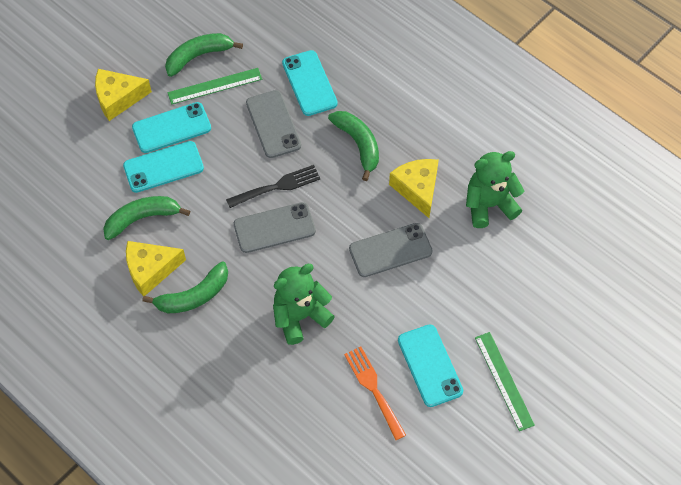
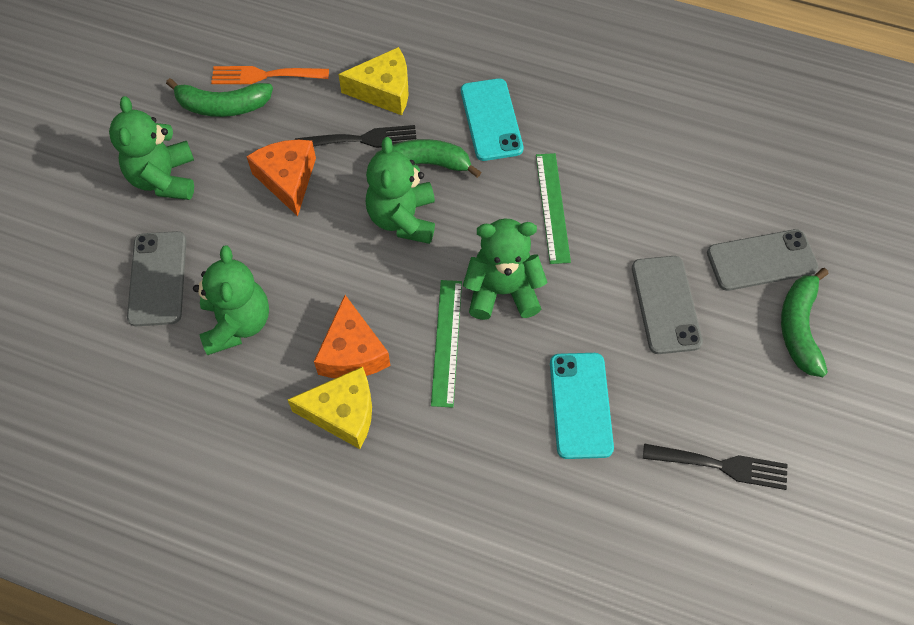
black fork: 1 -> 2
green banana: 4 -> 3
green teddy bear: 2 -> 4
orange cheese: 0 -> 2
turquoise phone: 4 -> 2
yellow cheese: 3 -> 2

